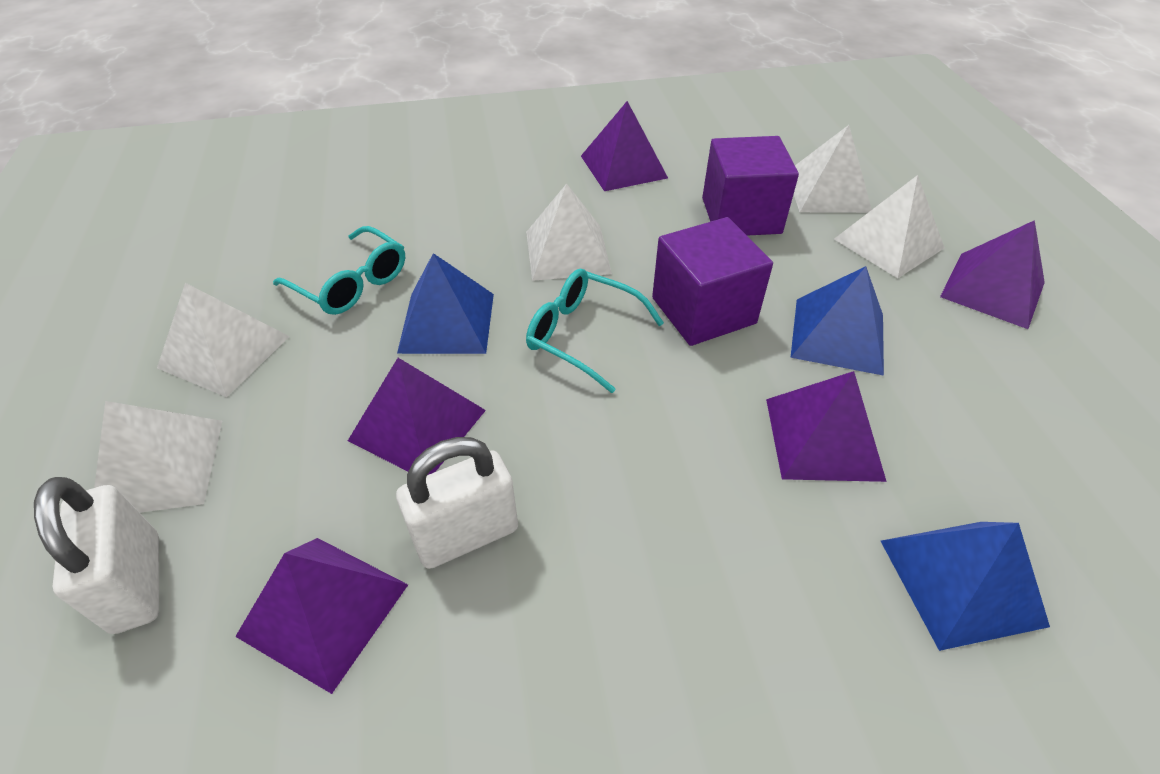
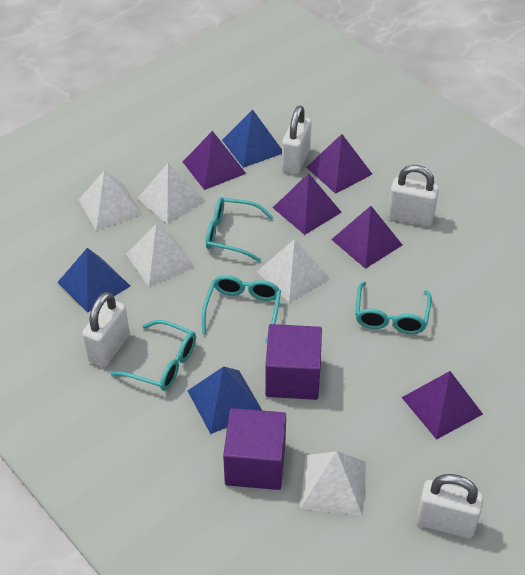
turquoise glasses: 2 -> 4
white padlock: 2 -> 4

